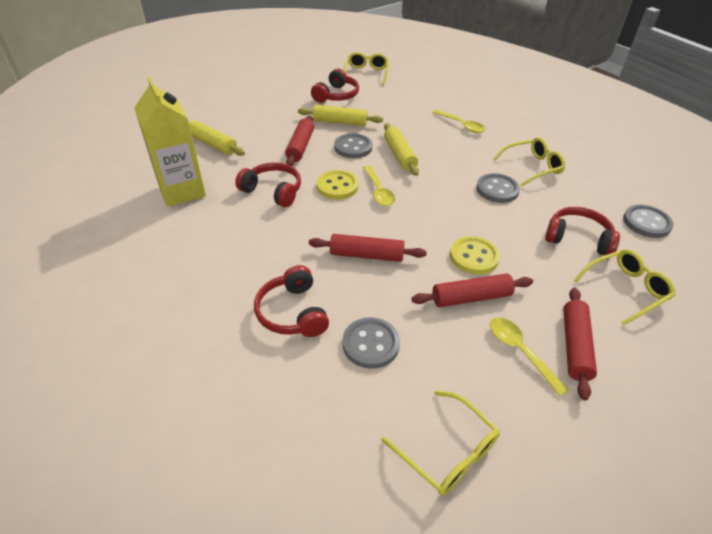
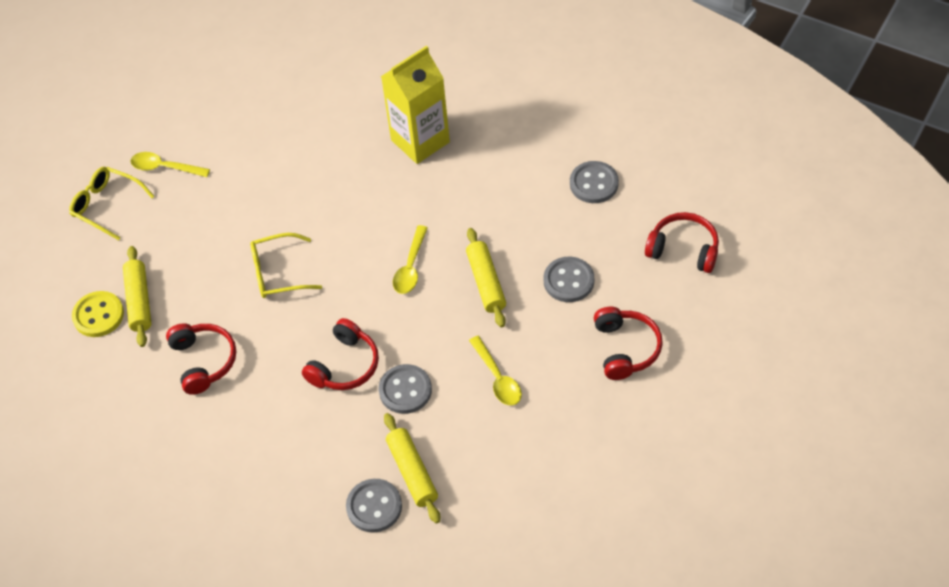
red rolling pin: 4 -> 0
yellow button: 2 -> 1
yellow glasses: 4 -> 2

